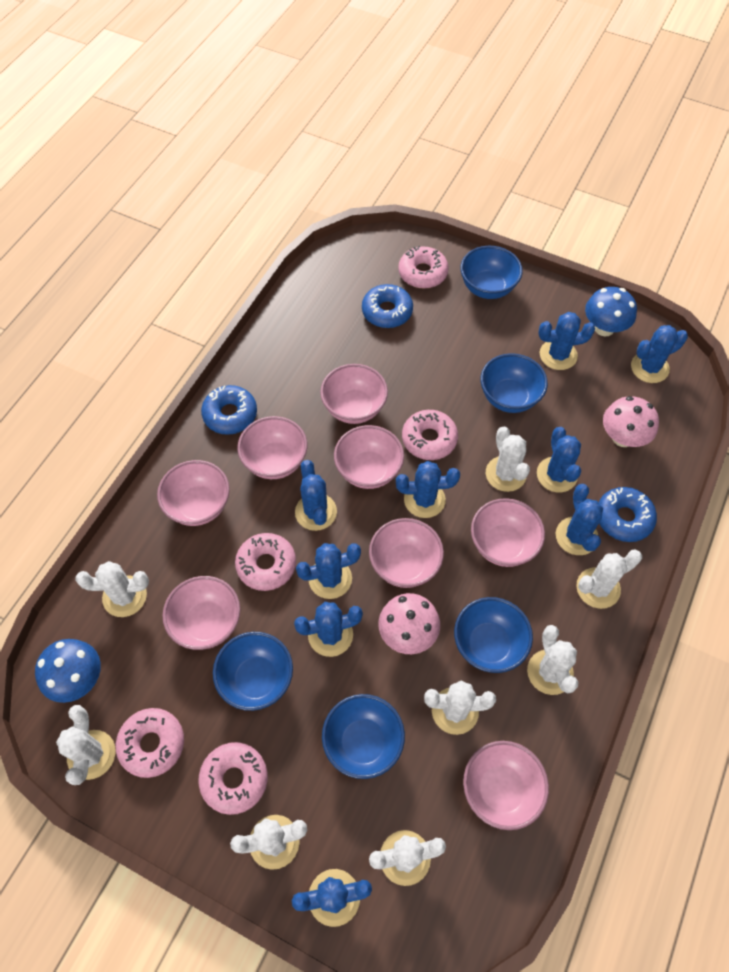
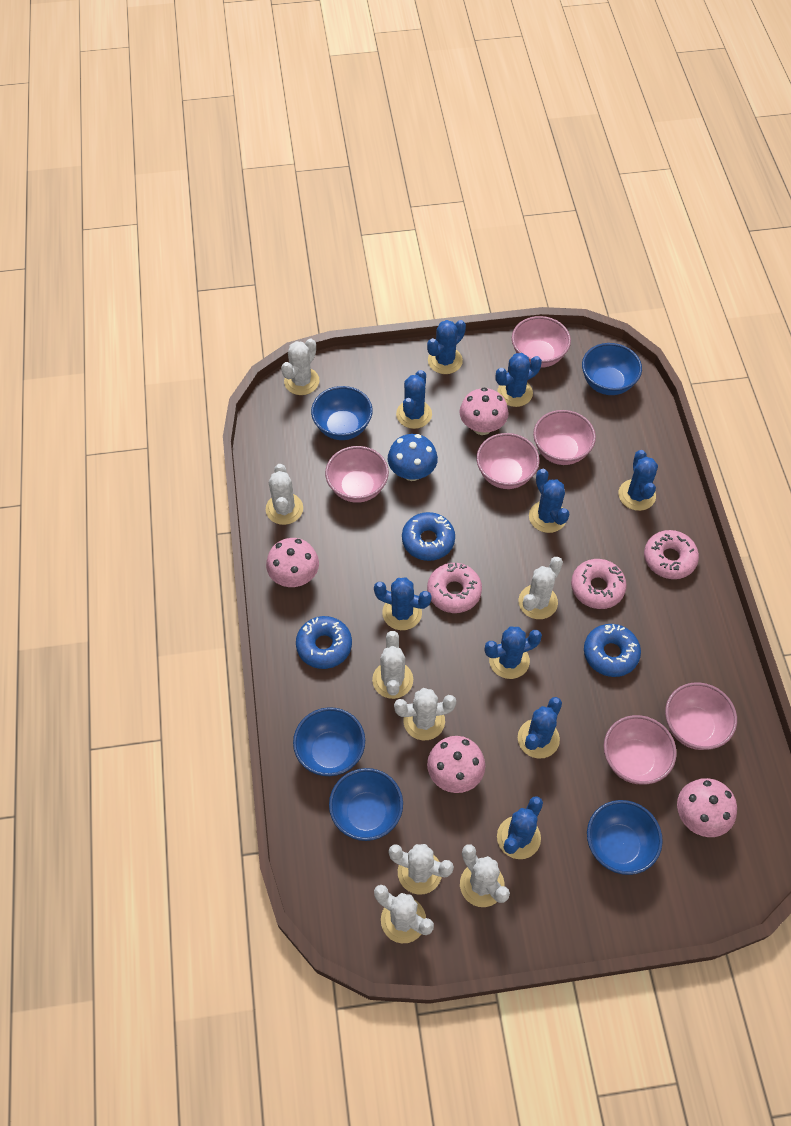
blue mushroom: 2 -> 1
pink bowl: 8 -> 6
pink donut: 5 -> 3
pink mushroom: 2 -> 4

